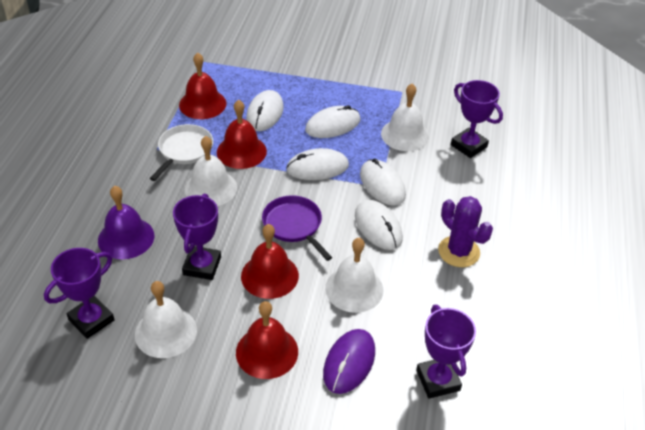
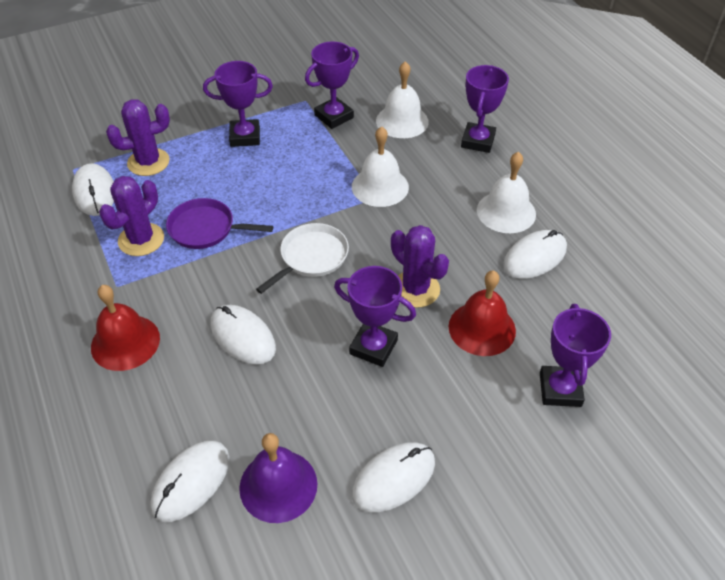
purple cactus: 1 -> 3
purple mouse: 1 -> 0
purple trophy: 4 -> 5
red bell: 4 -> 2
white bell: 4 -> 3

